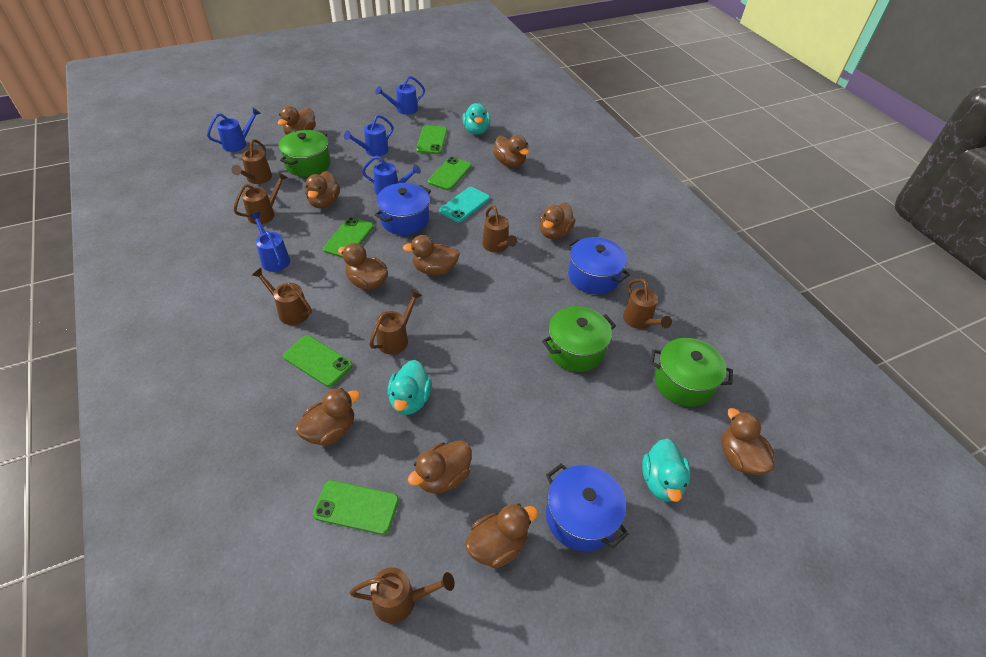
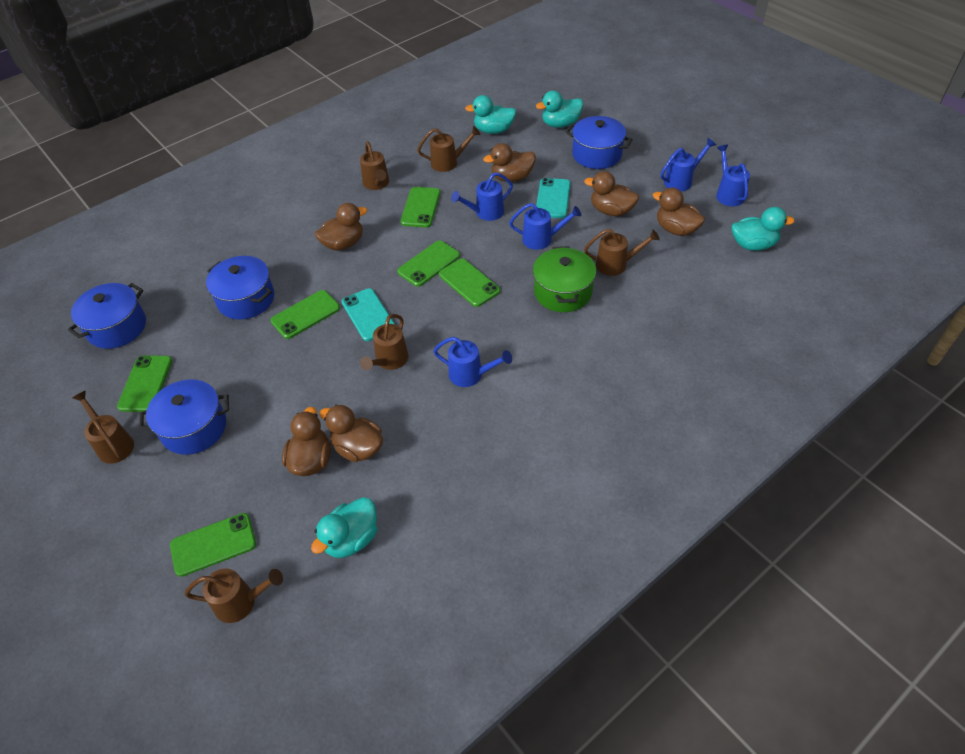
blue pot: 3 -> 4
brown duck: 10 -> 6
brown watering can: 7 -> 6
green phone: 5 -> 6
green pot: 3 -> 1
turquoise duck: 3 -> 4
turquoise phone: 1 -> 2

